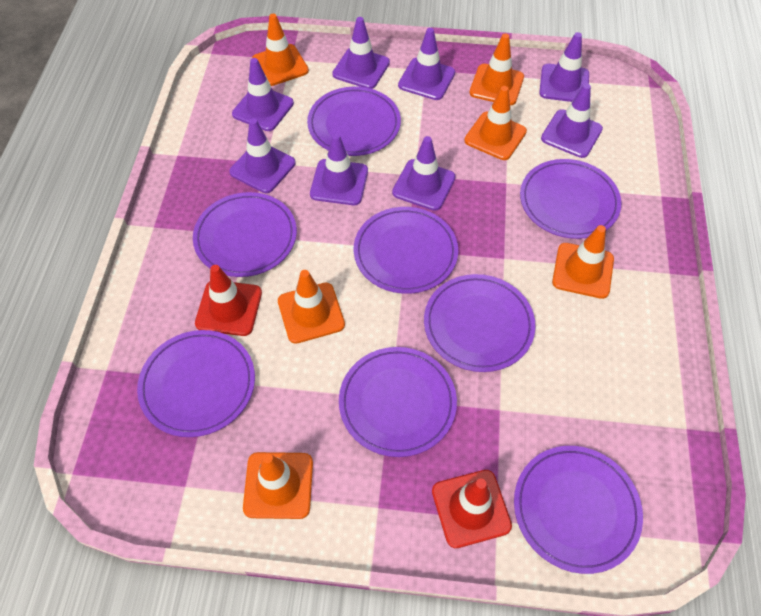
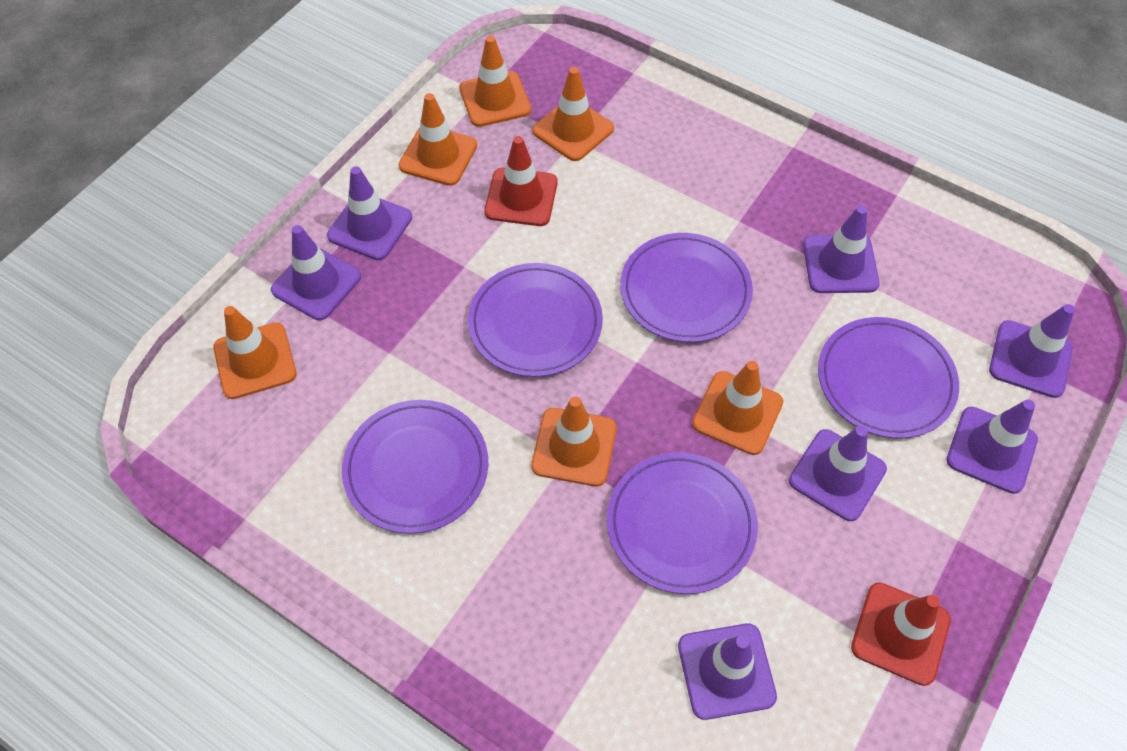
purple plate: 8 -> 5
purple traffic cone: 8 -> 7

